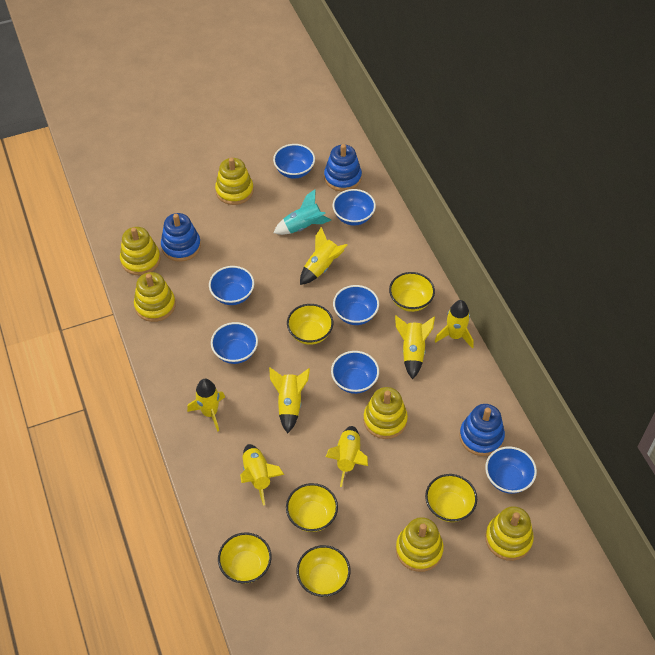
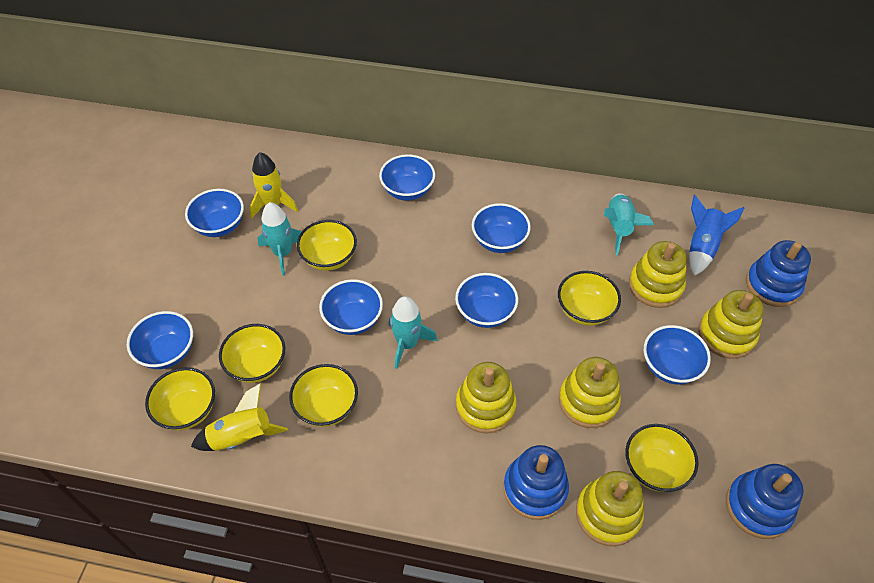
blue rocket: 0 -> 1
turquoise rocket: 1 -> 3
yellow rocket: 7 -> 2
yellow stacking toy: 6 -> 5

